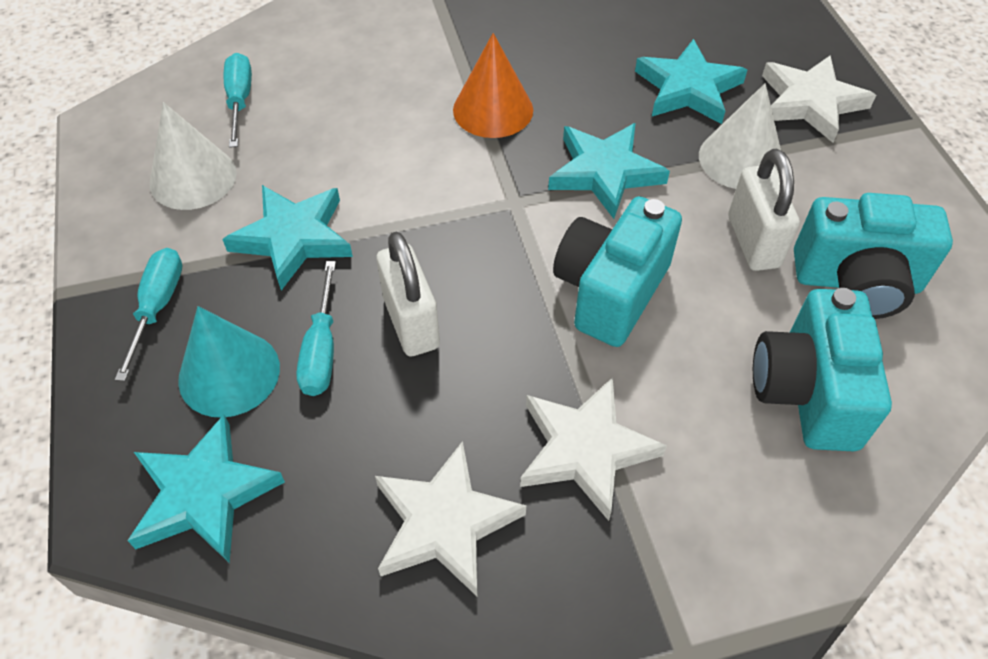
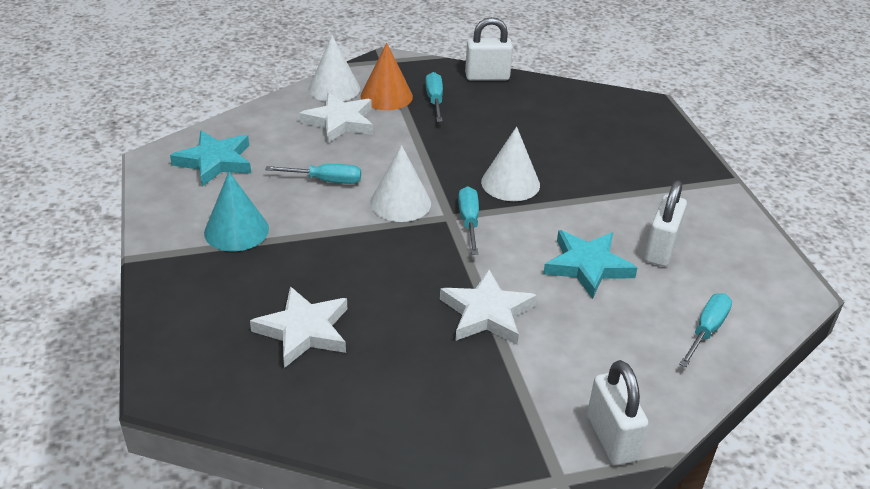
turquoise camera: 3 -> 0
turquoise screwdriver: 3 -> 4
turquoise star: 4 -> 2
white cone: 2 -> 3
white padlock: 2 -> 3

